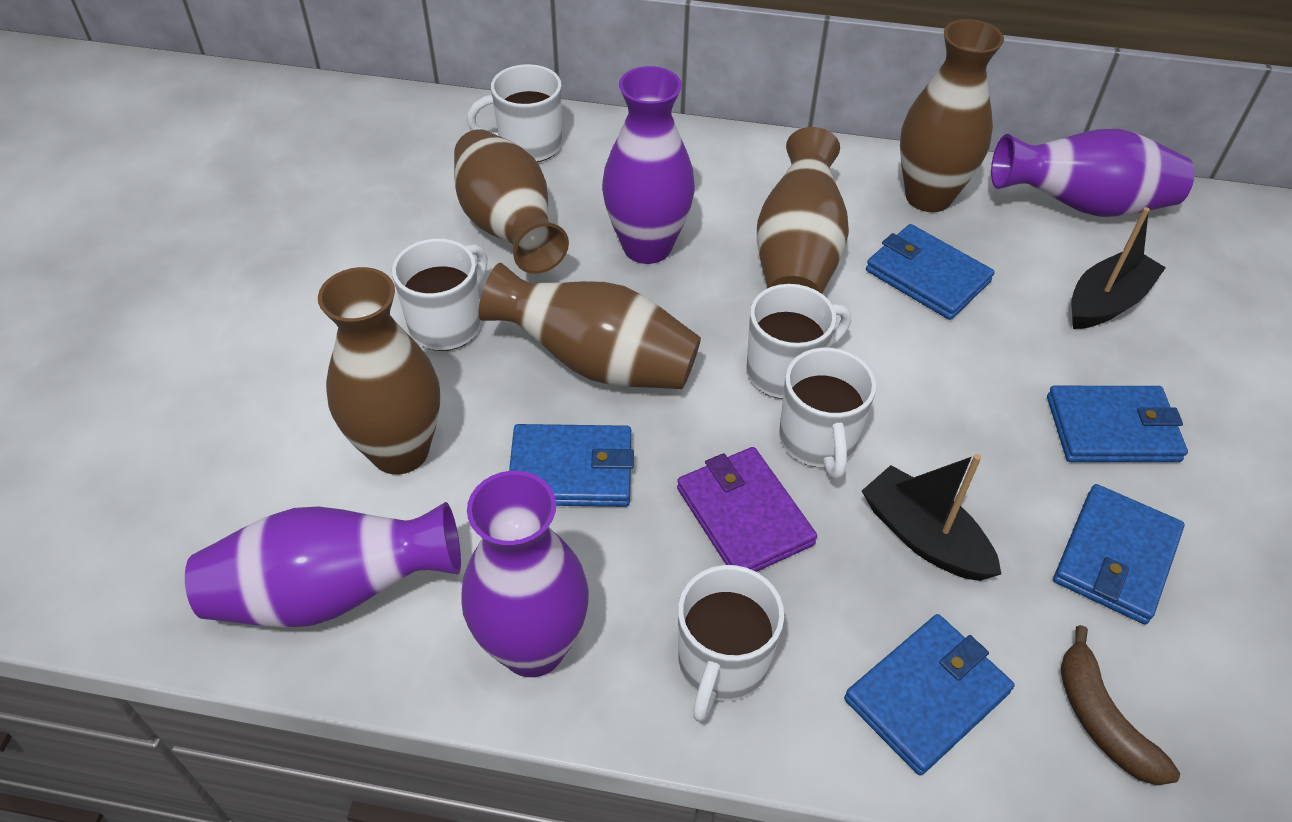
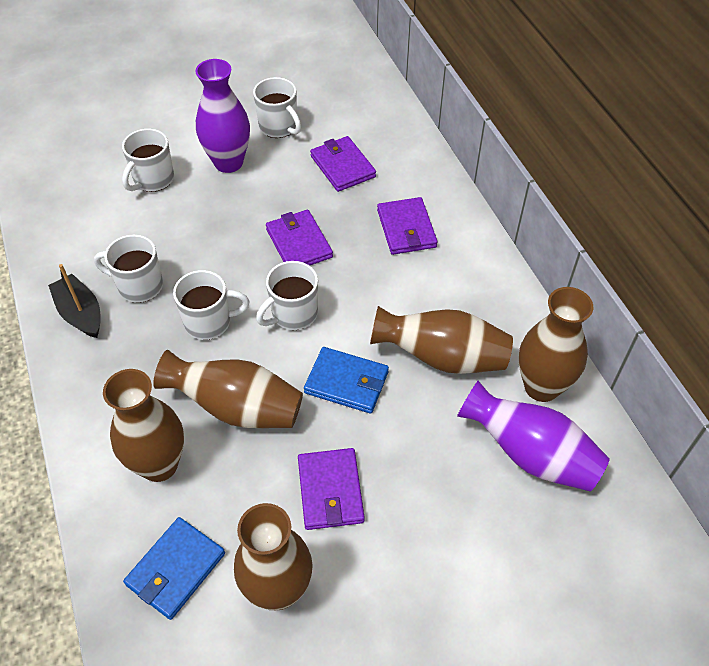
black boat: 2 -> 1
blue wallet: 5 -> 2
brown banana: 1 -> 0
purple vase: 4 -> 2
purple wallet: 1 -> 4

